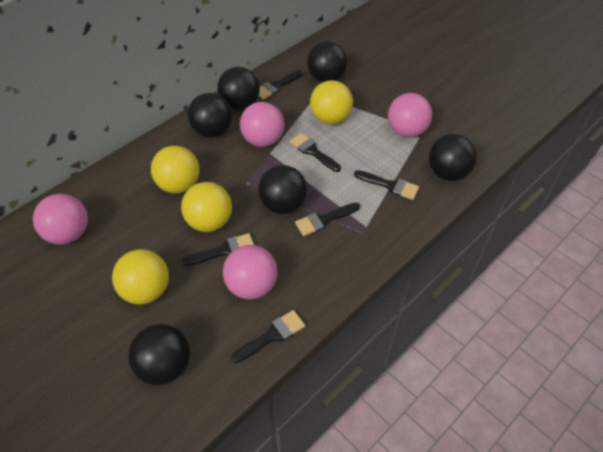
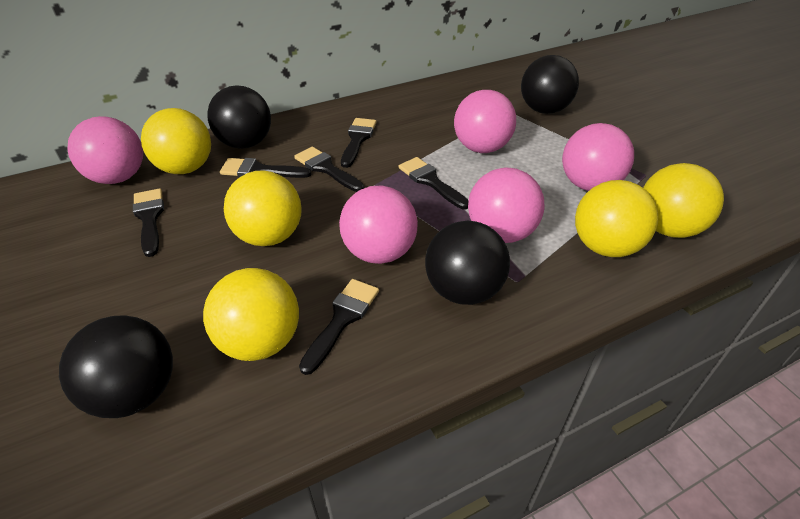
black ball: 6 -> 4
pink ball: 4 -> 5
yellow ball: 4 -> 5

